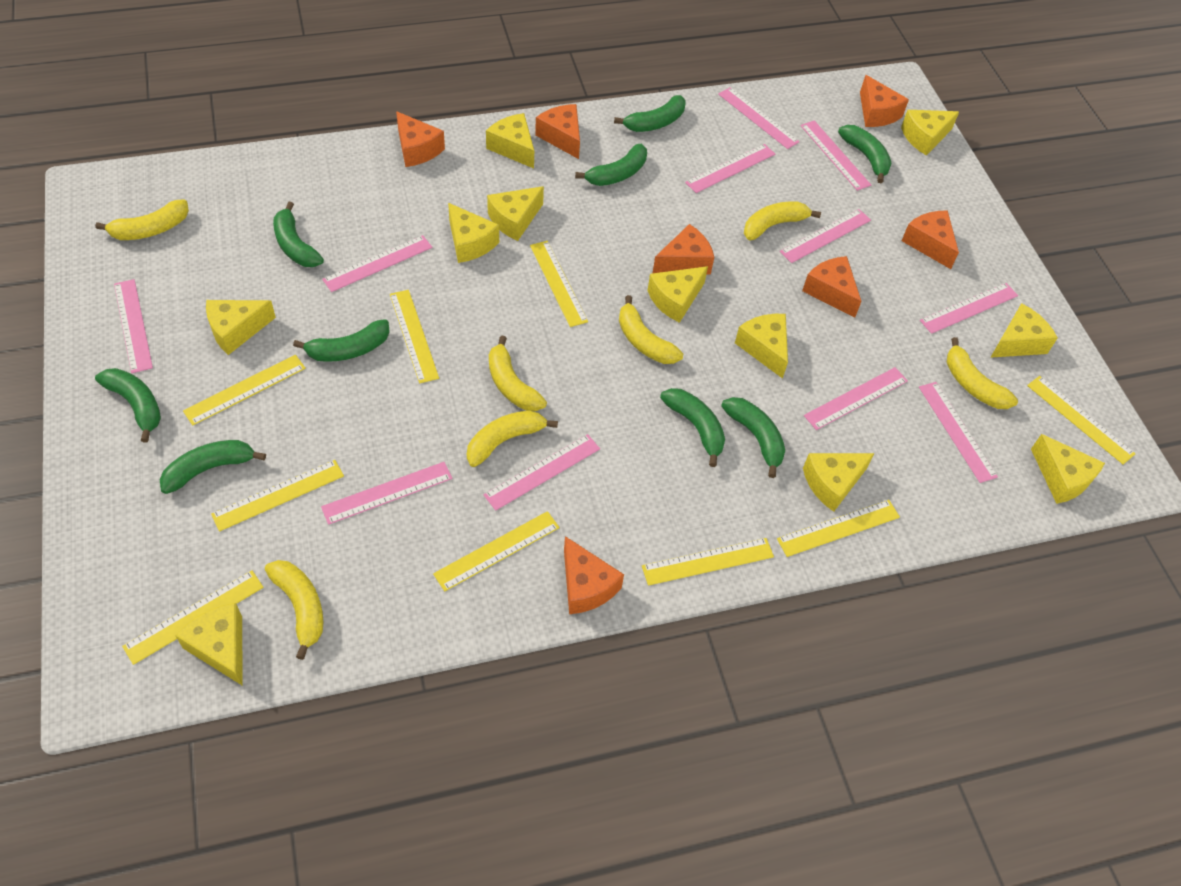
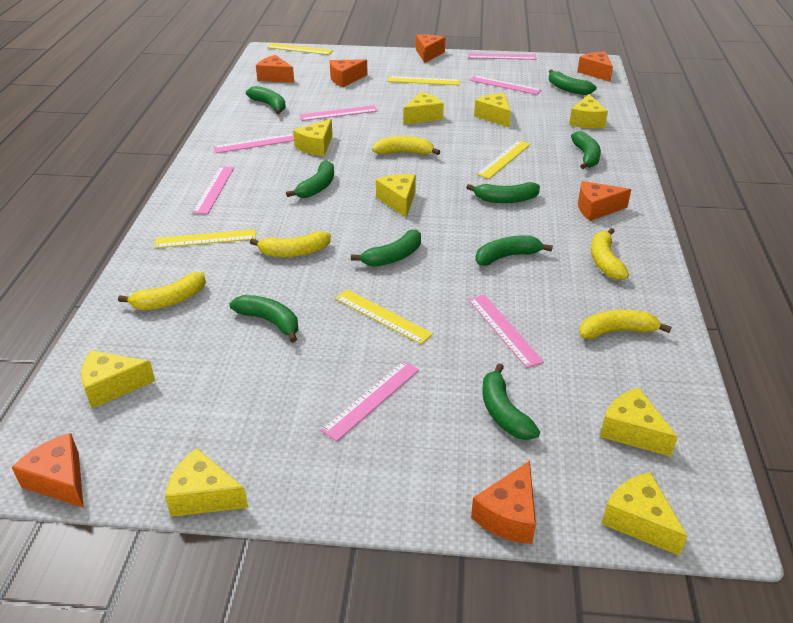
pink ruler: 11 -> 7
yellow banana: 7 -> 5
yellow cheese: 11 -> 9
yellow ruler: 9 -> 5

